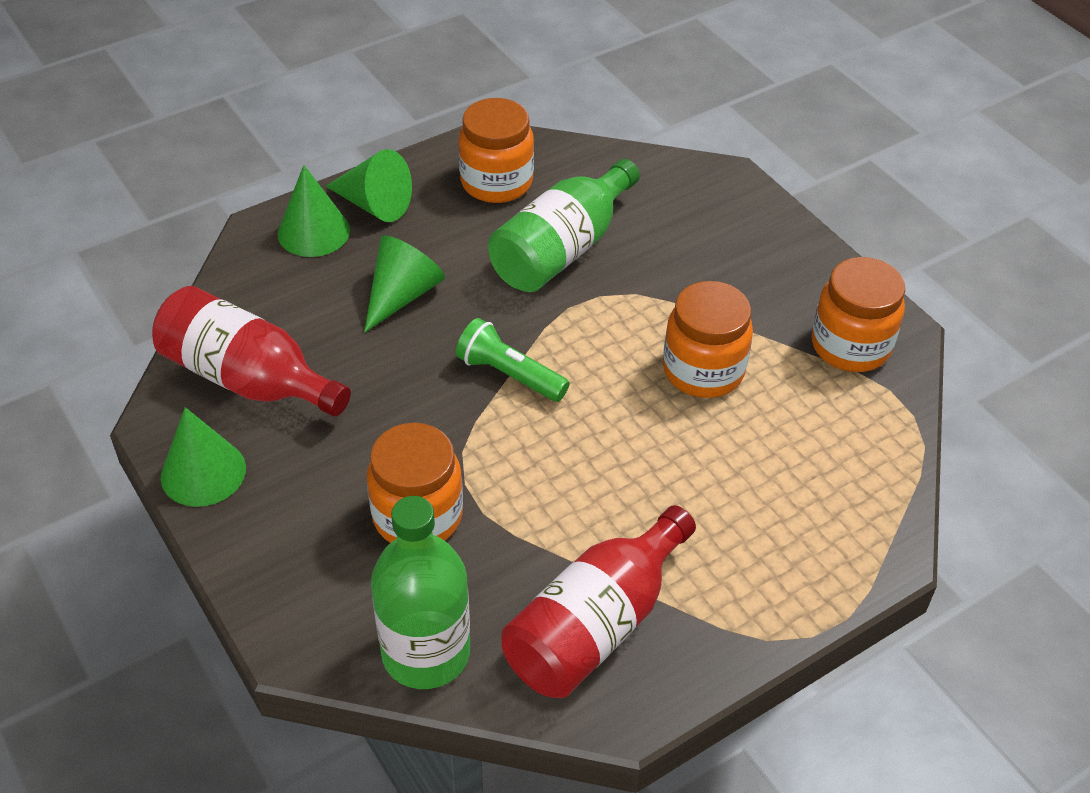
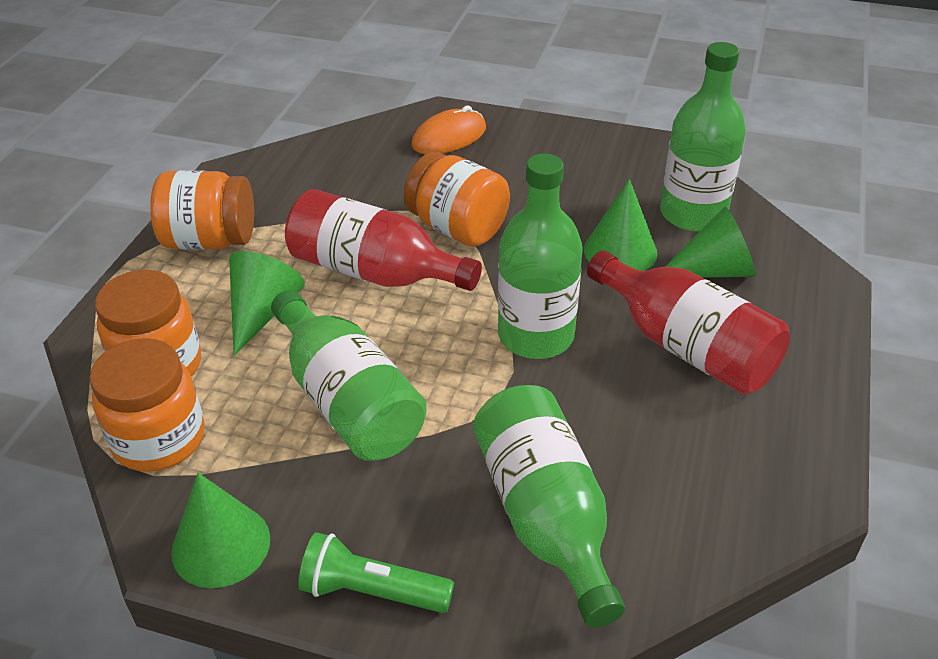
green bottle: 2 -> 4
orange mouse: 0 -> 1

